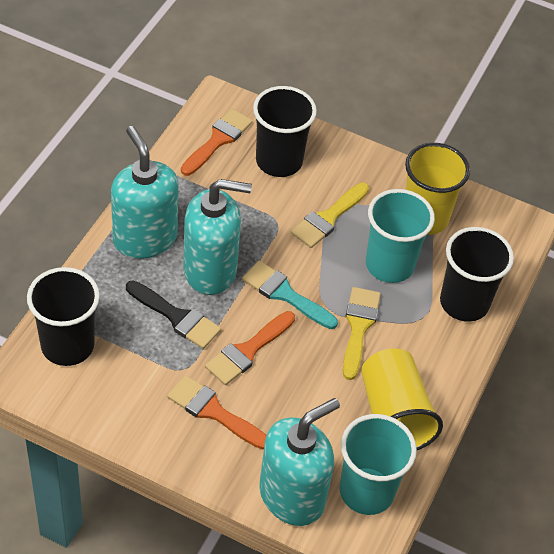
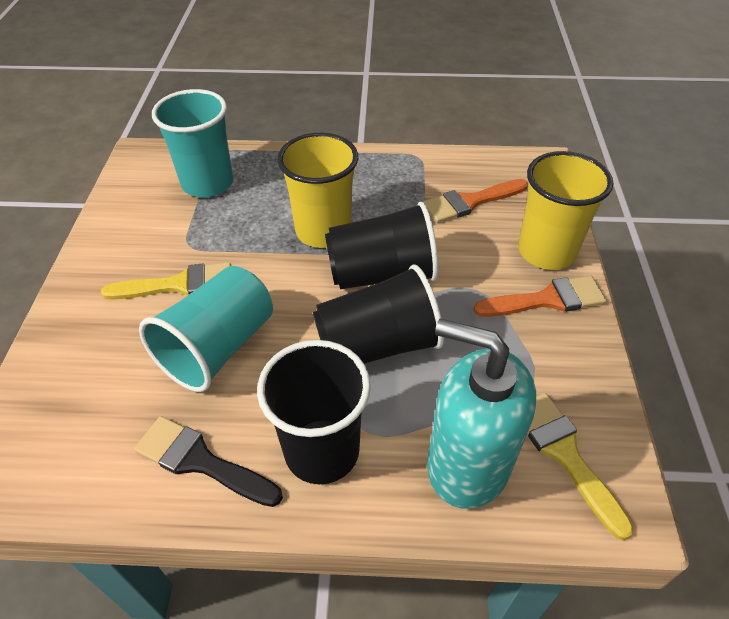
orange brush: 3 -> 2
turquoise brush: 1 -> 0
turquoise soap dispenser: 3 -> 1

